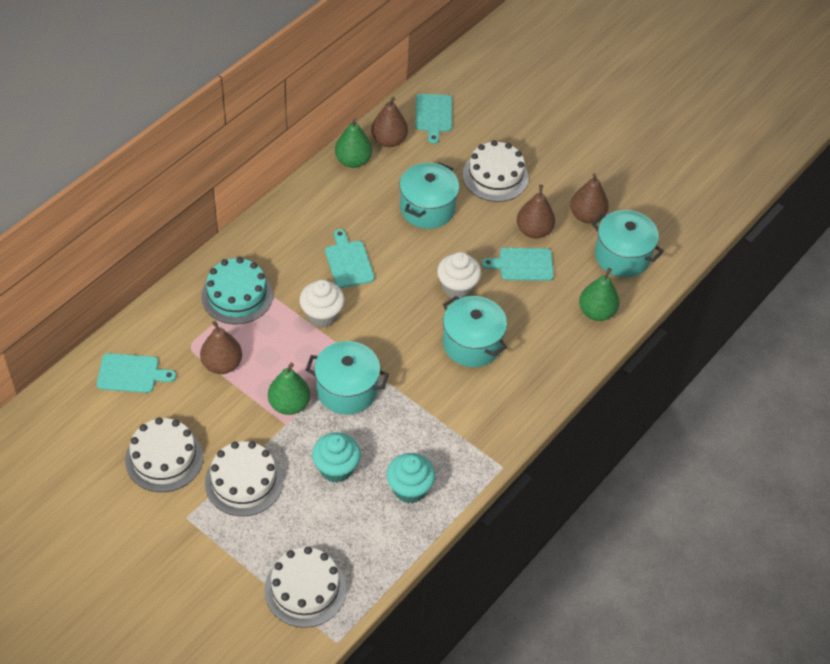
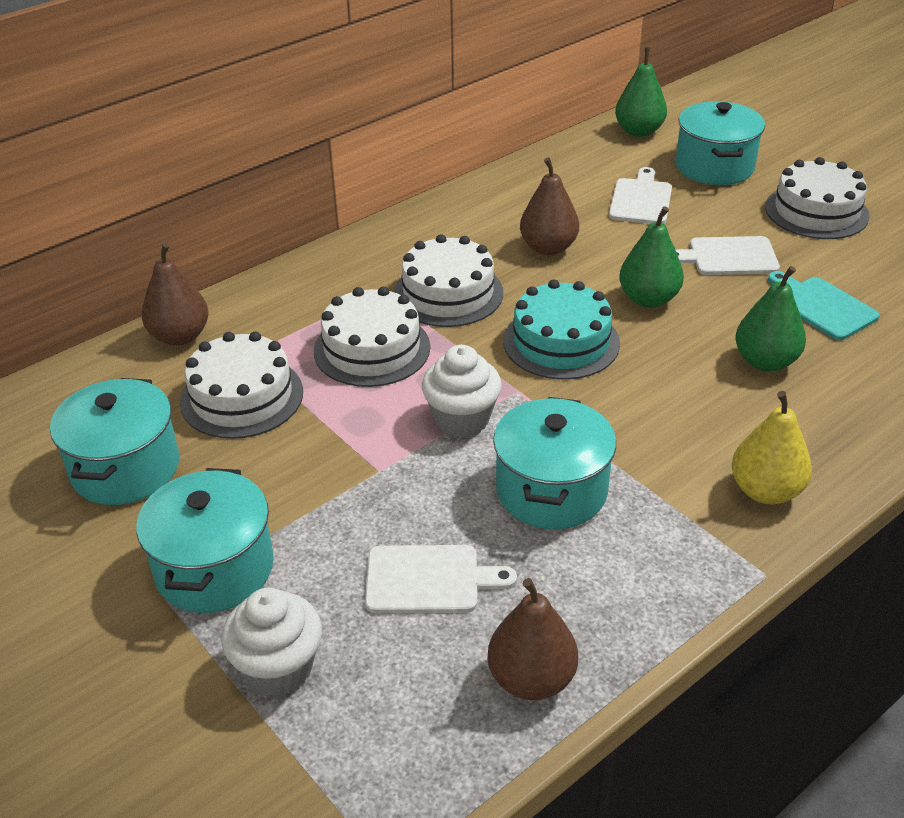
brown pear: 4 -> 3
turquoise cupcake: 2 -> 0
turquoise cutting board: 4 -> 1
white cutting board: 0 -> 3
yellow pear: 0 -> 1

